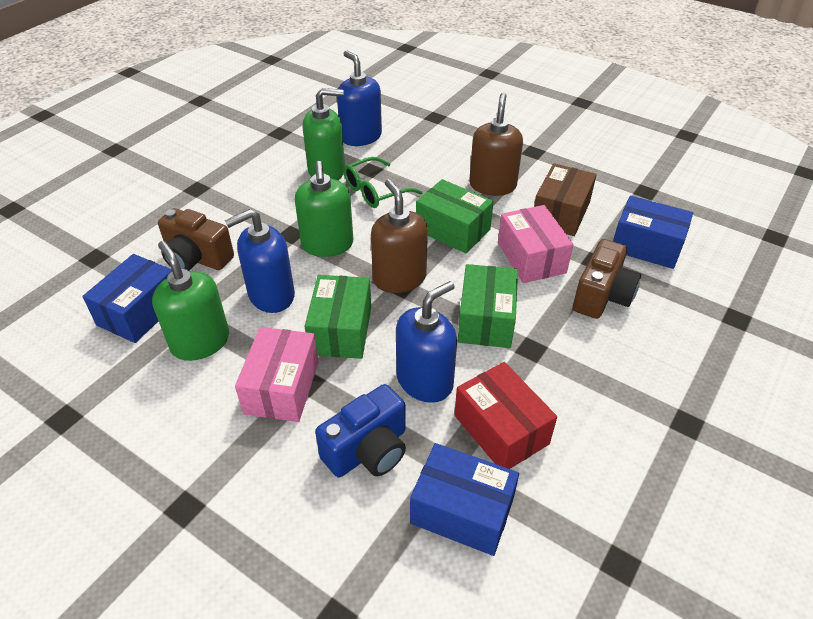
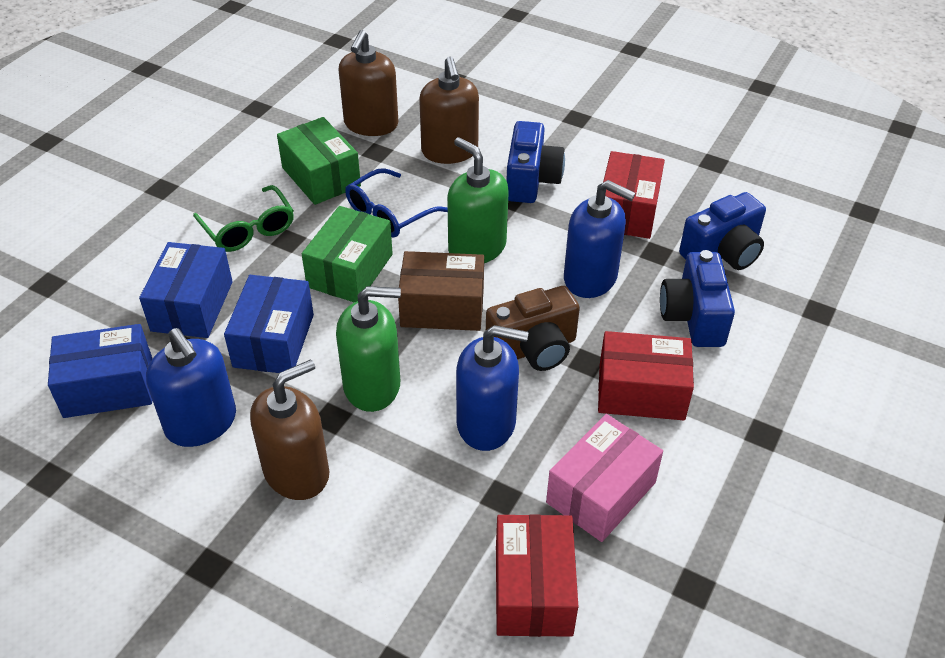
blue camera: 1 -> 3
blue glasses: 0 -> 1
brown camera: 2 -> 1
brown soap dispenser: 2 -> 3
green box: 3 -> 2
green soap dispenser: 3 -> 2
pink box: 2 -> 1
red box: 1 -> 3

